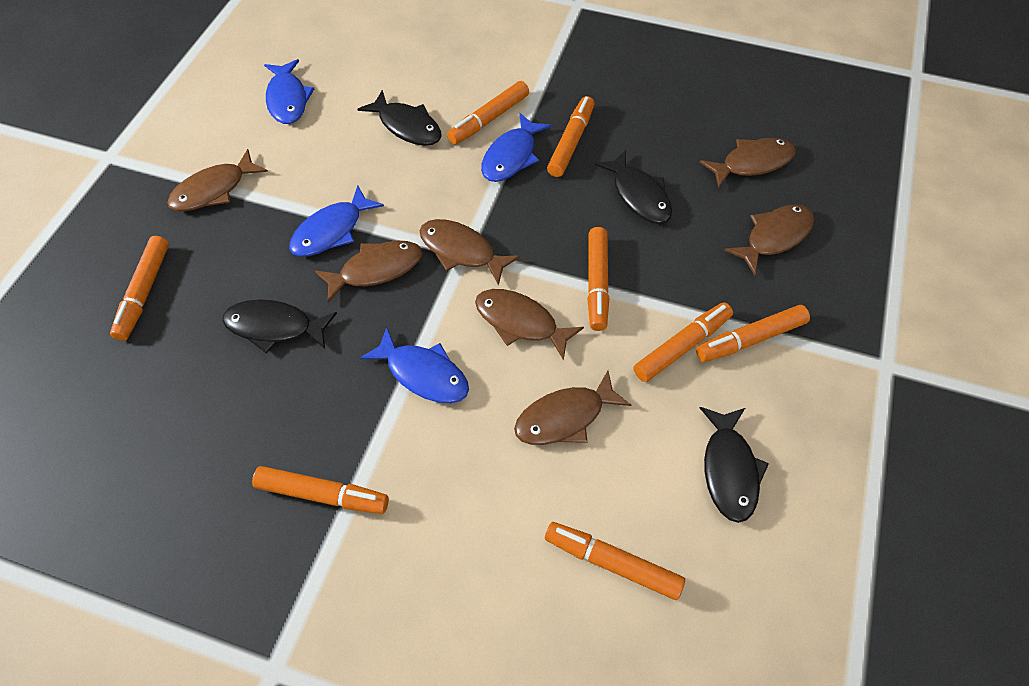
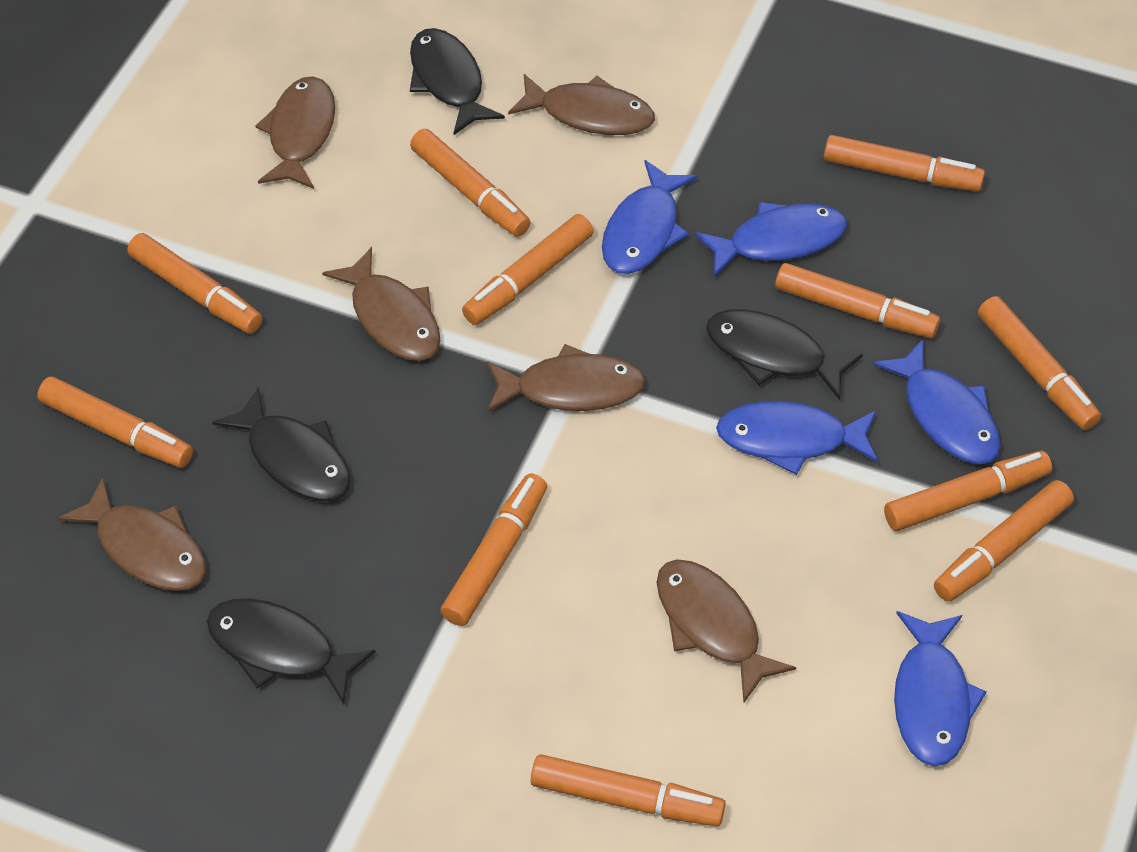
blue fish: 4 -> 5
brown fish: 7 -> 6
orange marker: 8 -> 11

